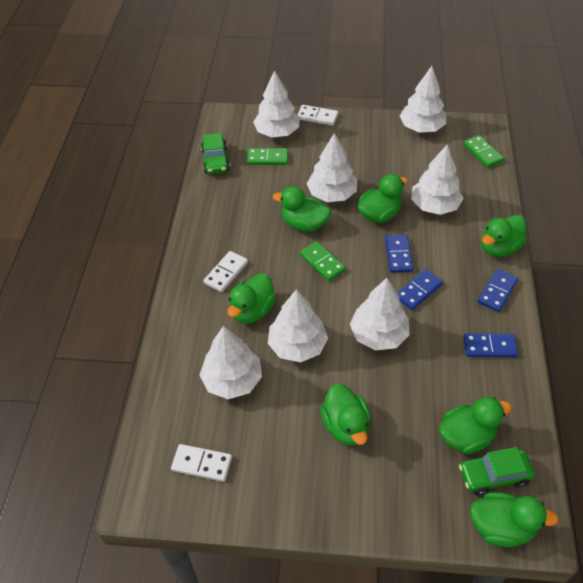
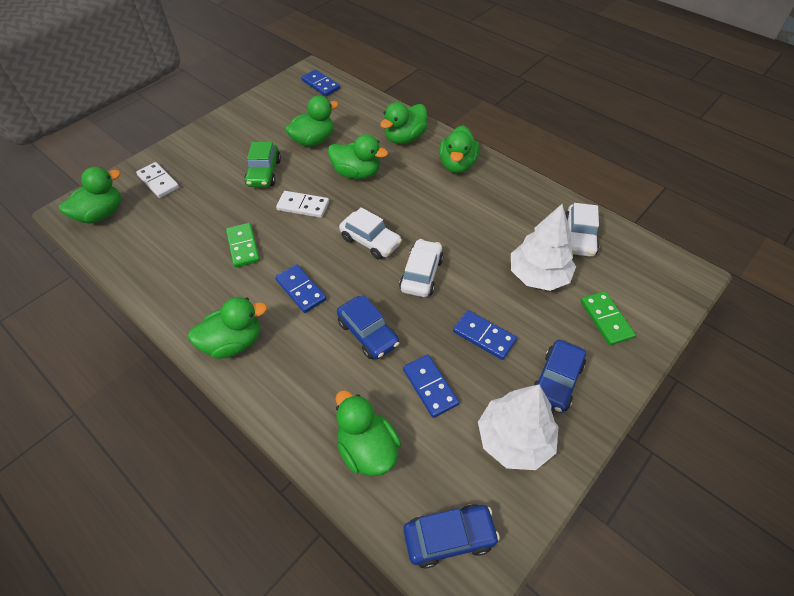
blue car: 0 -> 3
green car: 2 -> 1
green domino: 3 -> 2
white car: 0 -> 3
white domino: 3 -> 2
white tree: 7 -> 2

